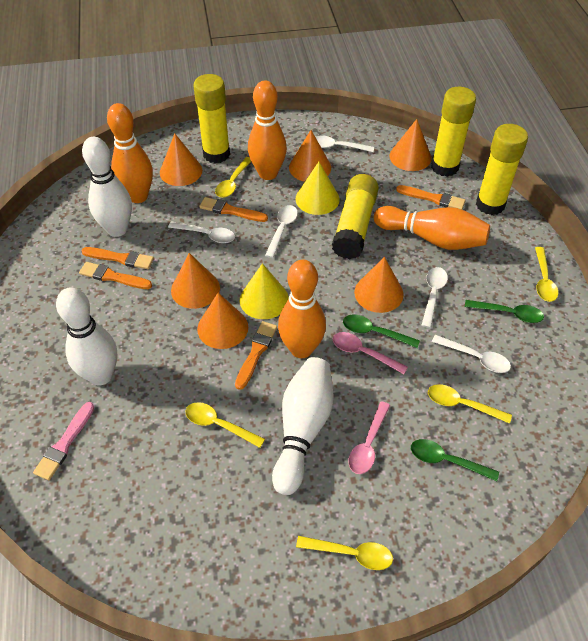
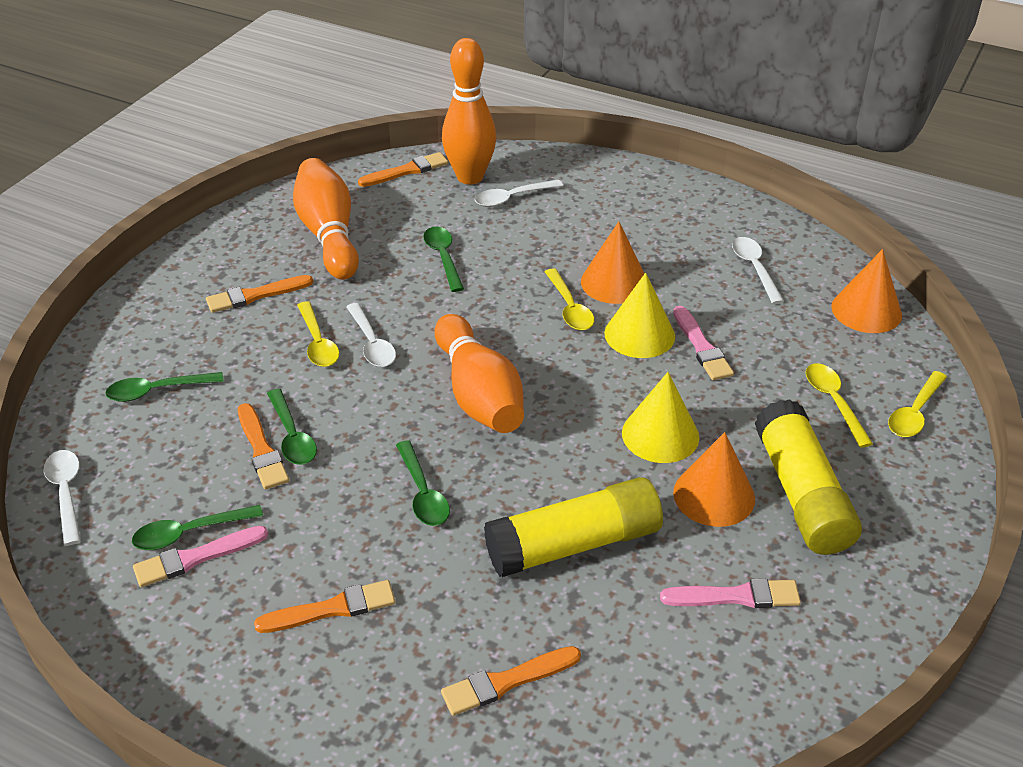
green spoon: 3 -> 5
orange bowling pin: 4 -> 3
orange cone: 6 -> 3
pink brush: 1 -> 3
pink spoon: 2 -> 0
white bowling pin: 3 -> 0
white spoon: 5 -> 4
yellow glue stick: 4 -> 2
yellow spoon: 5 -> 4

